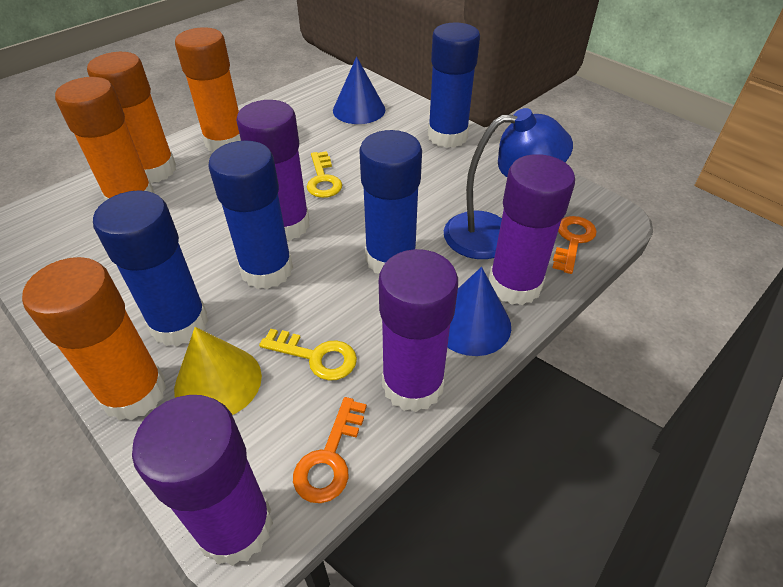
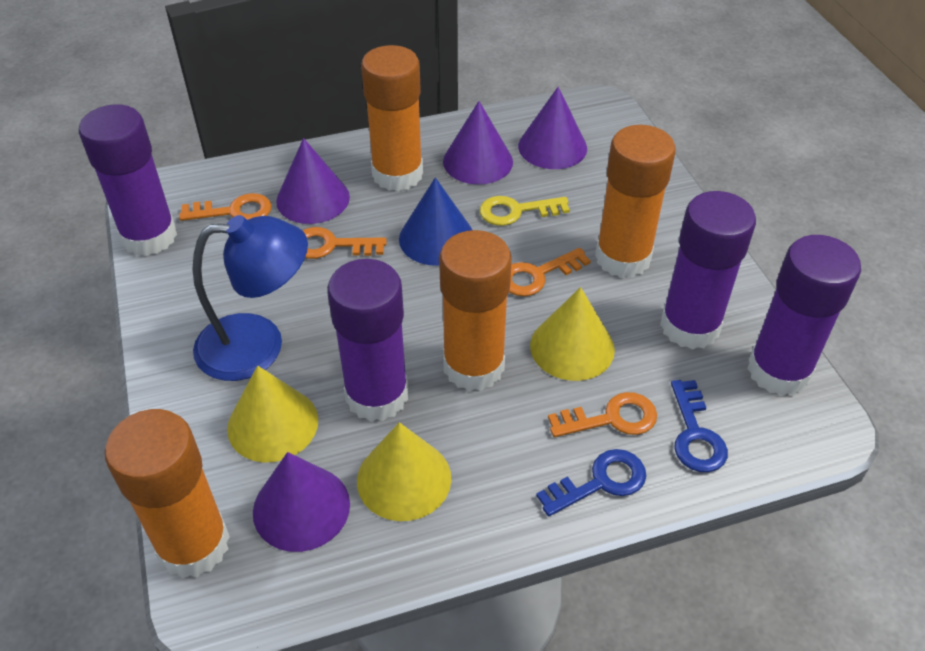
blue cone: 2 -> 1
blue glue stick: 4 -> 0
blue key: 0 -> 2
orange key: 2 -> 4
purple cone: 0 -> 4
yellow cone: 1 -> 3
yellow key: 2 -> 1

